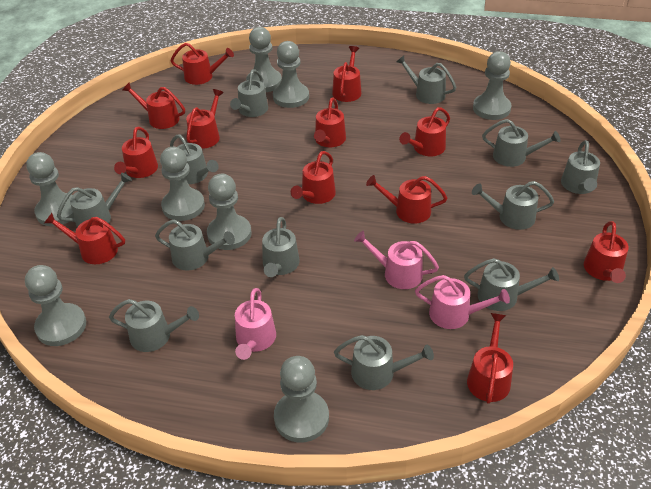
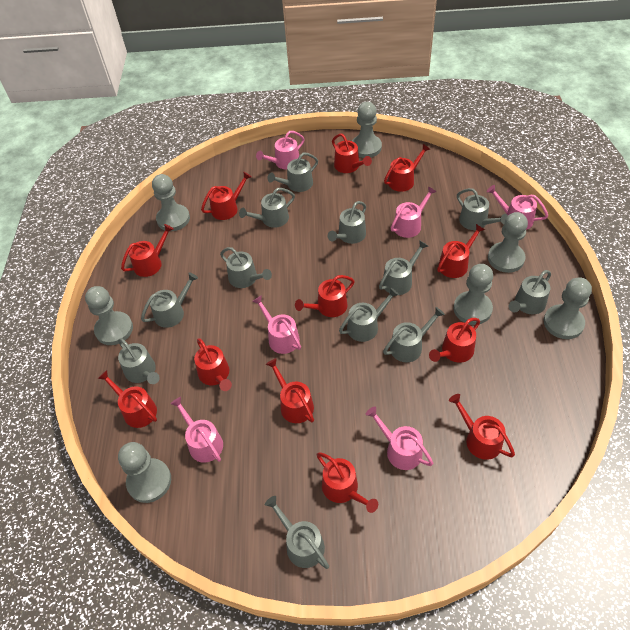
grey pawn: 8 -> 7
pink watering can: 3 -> 6

